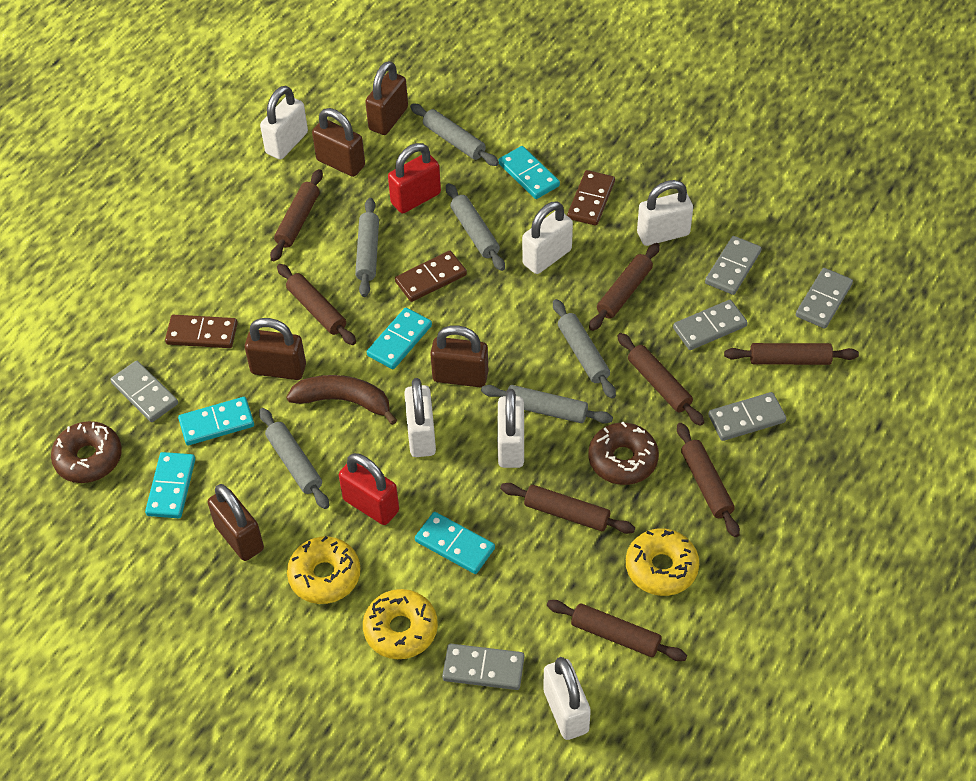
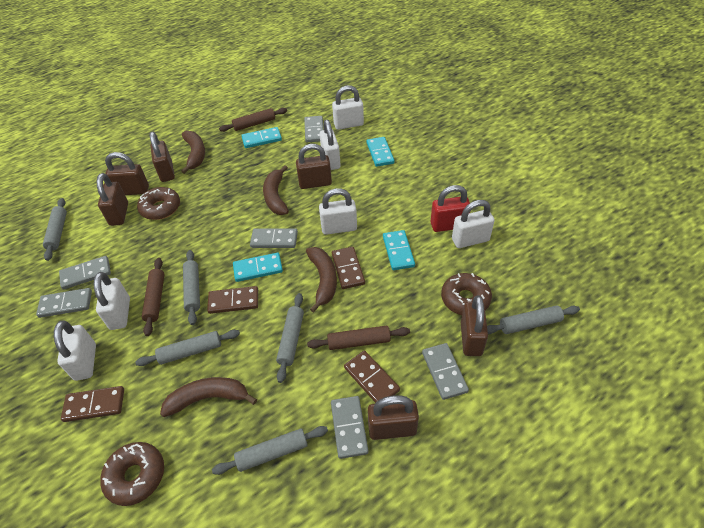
brown banana: 1 -> 4
brown domino: 3 -> 4
brown donut: 2 -> 3
brown padlock: 5 -> 6
brown rolling pin: 8 -> 3
red padlock: 2 -> 1
turquoise domino: 5 -> 4
yellow donut: 3 -> 0

